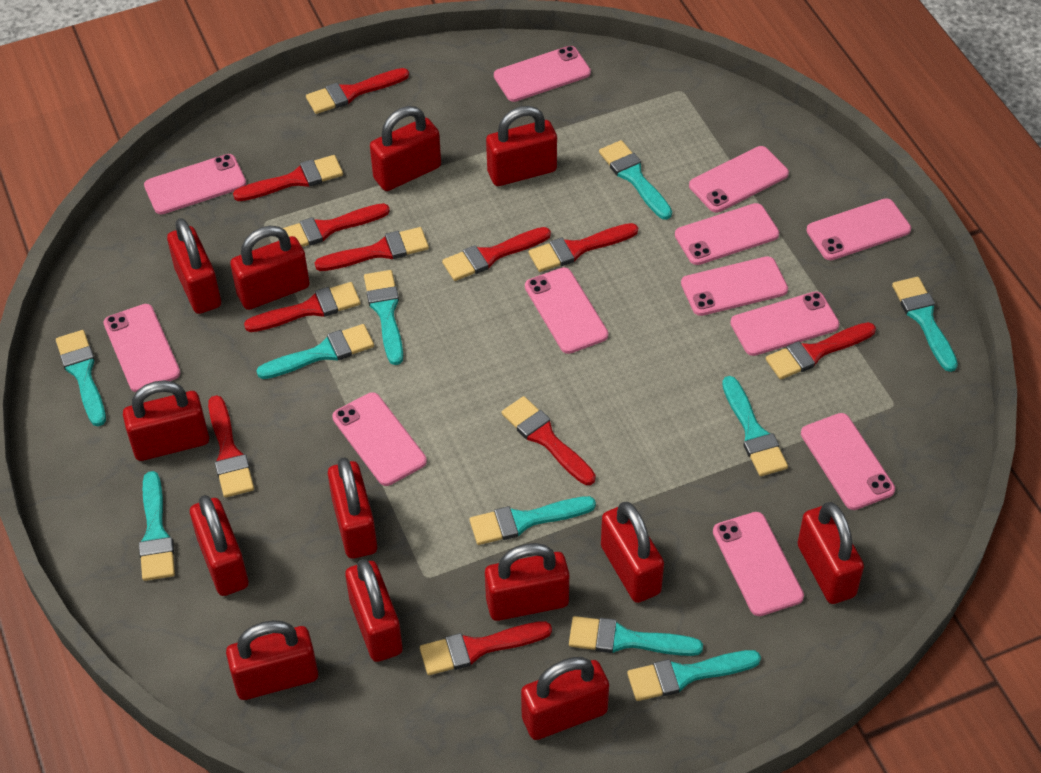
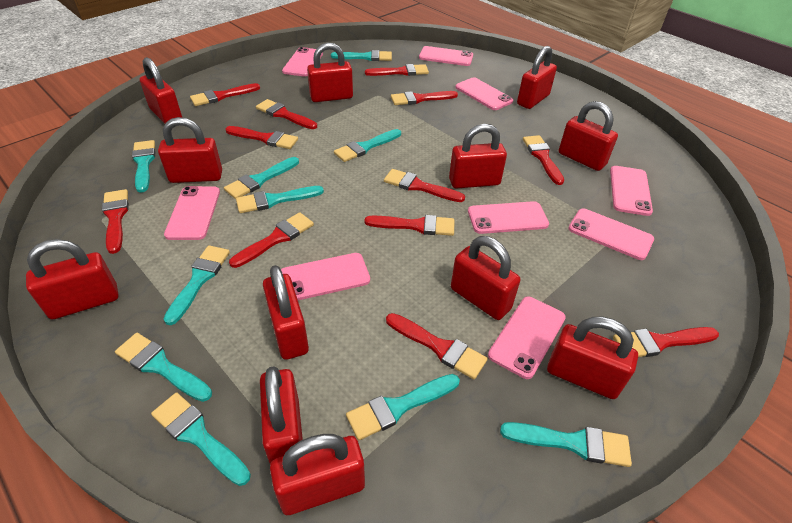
pink phone: 12 -> 9
red brush: 11 -> 12
red padlock: 13 -> 12

